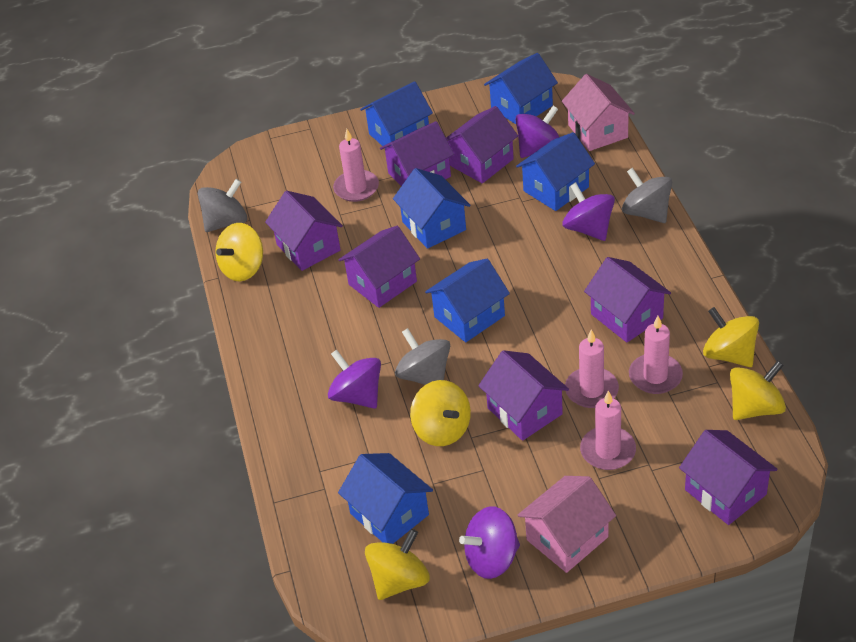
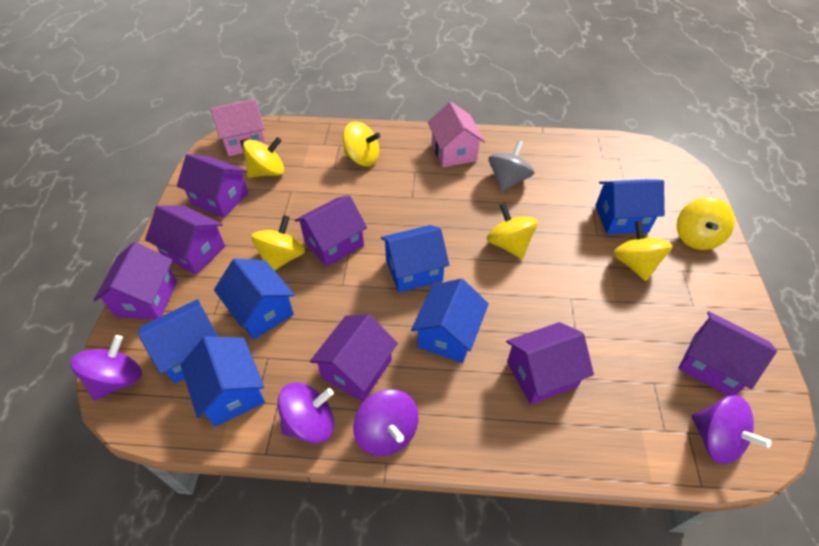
grey spinning top: 3 -> 1
pink candle: 4 -> 0
yellow spinning top: 5 -> 6

